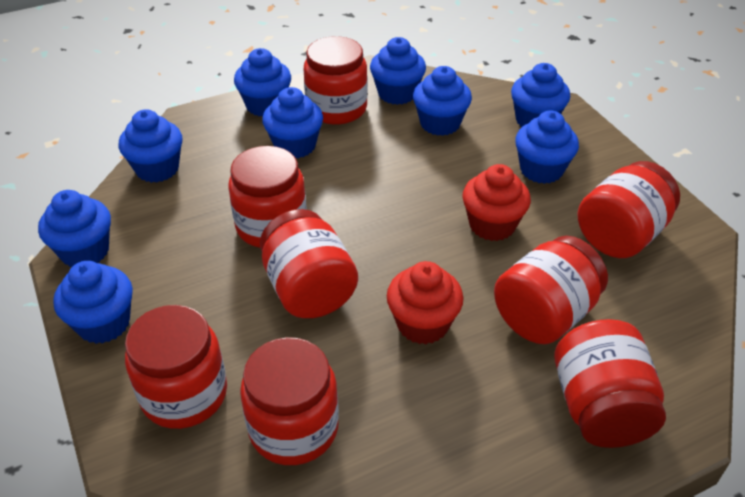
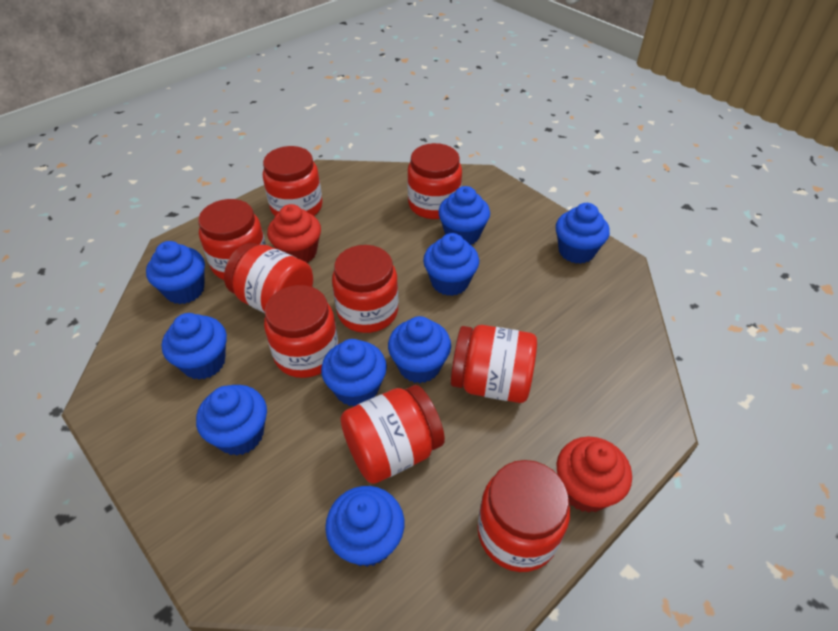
red jar: 8 -> 9

